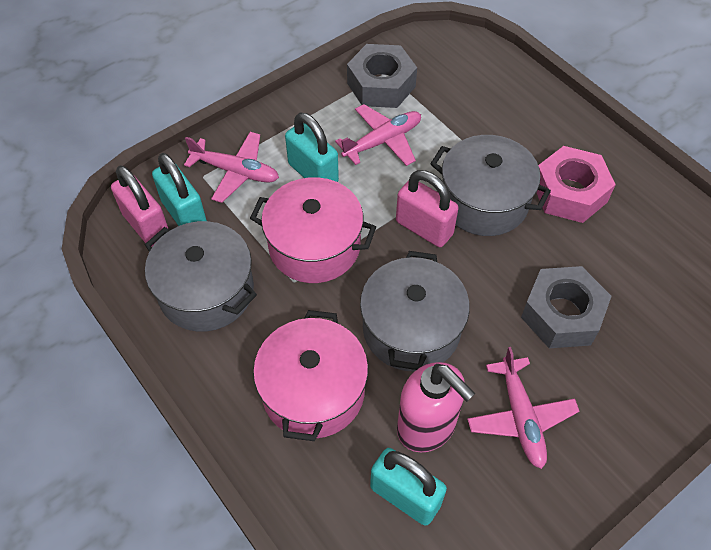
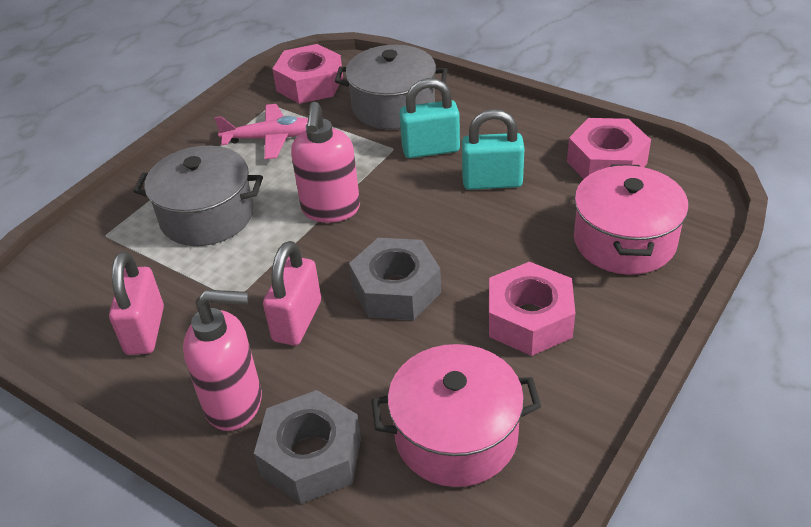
grey pot: 3 -> 2
pink nut: 1 -> 3
pink plane: 3 -> 1
pink soap dispenser: 1 -> 2
turquoise padlock: 3 -> 2

